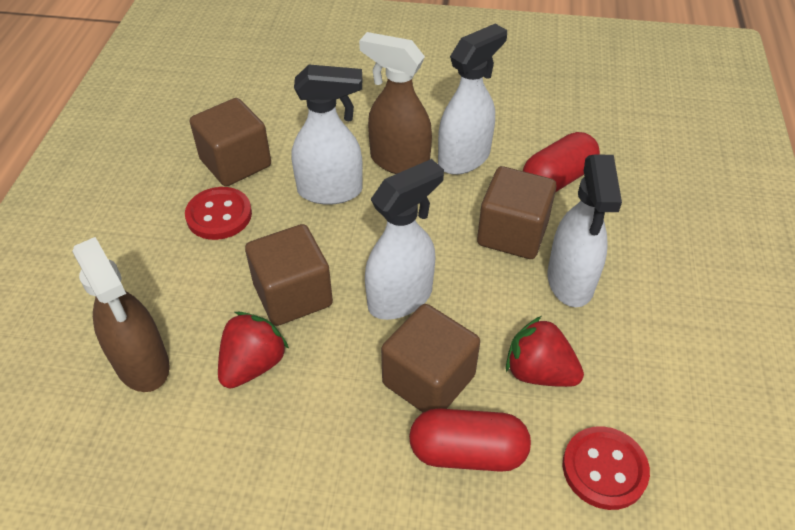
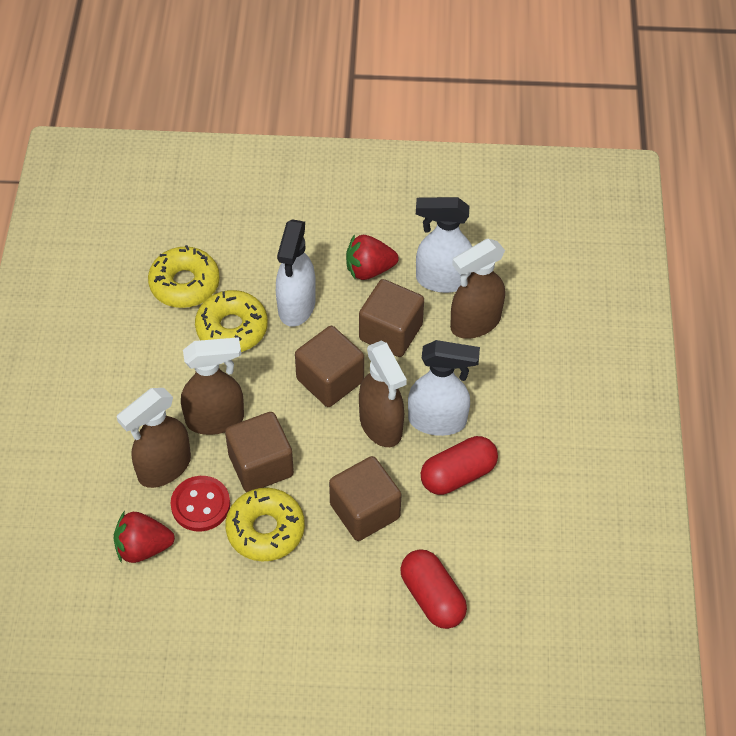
brown spray bottle: 2 -> 4
red button: 2 -> 1
white spray bottle: 4 -> 3
yellow donut: 0 -> 3

